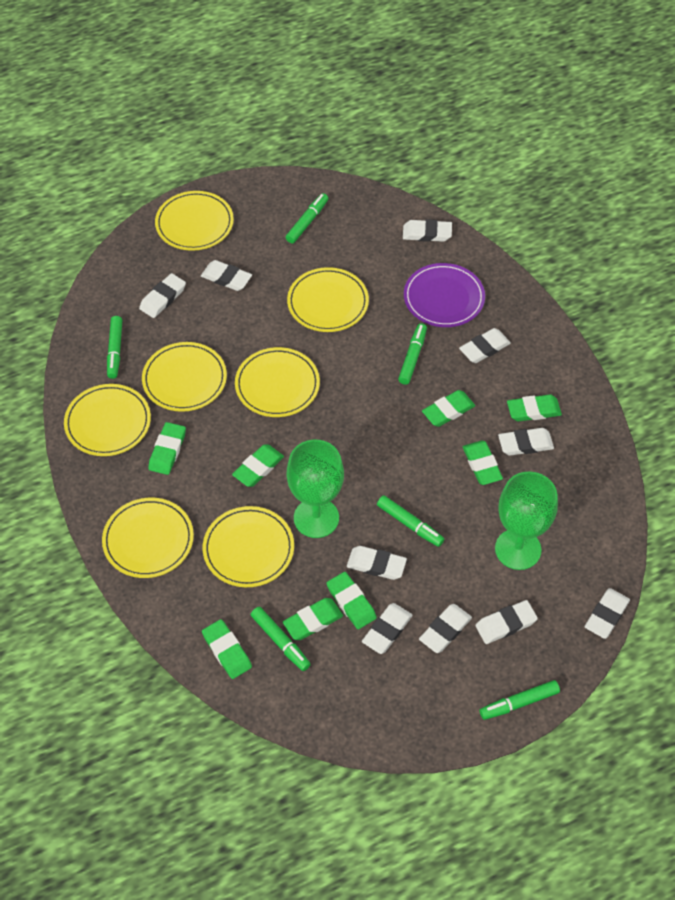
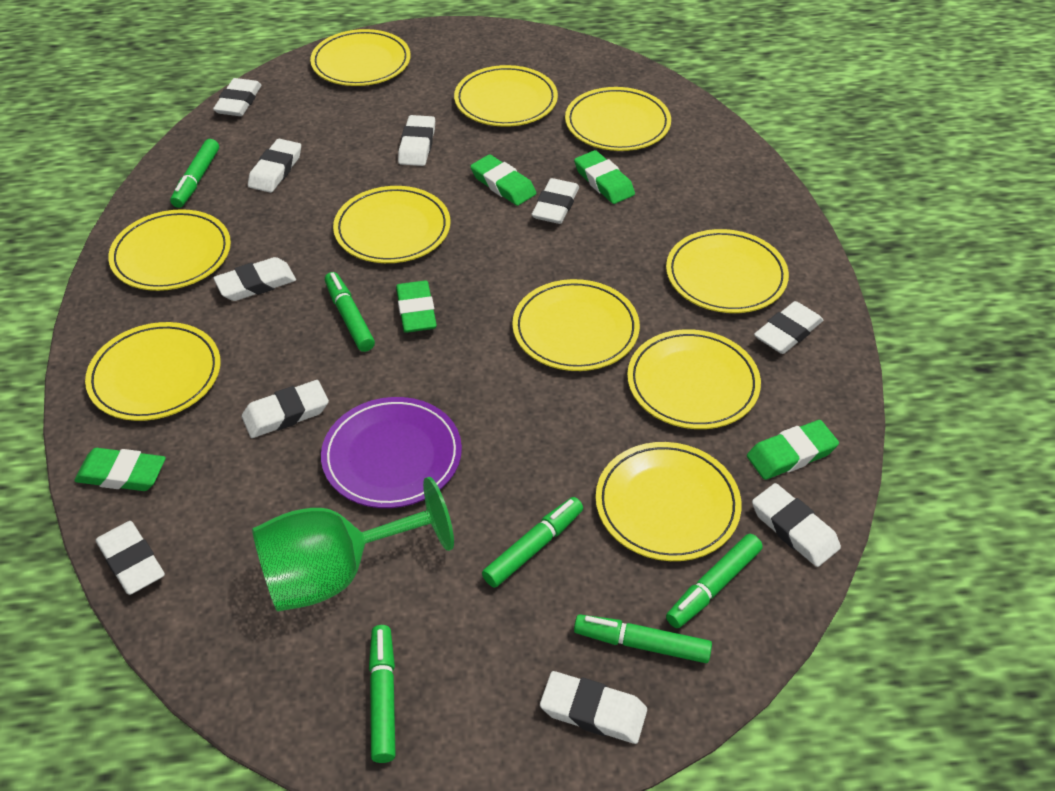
green eraser: 8 -> 5
green goblet: 2 -> 1
yellow plate: 7 -> 10

